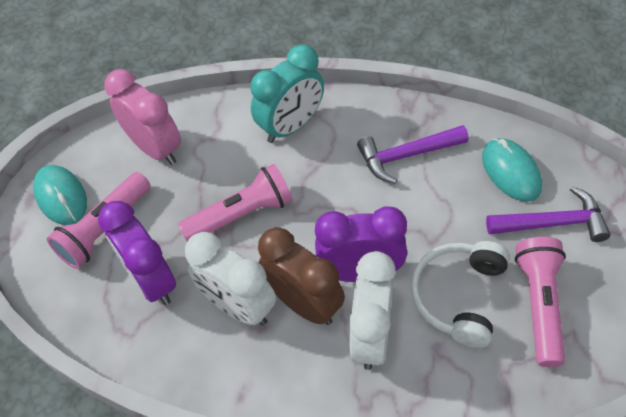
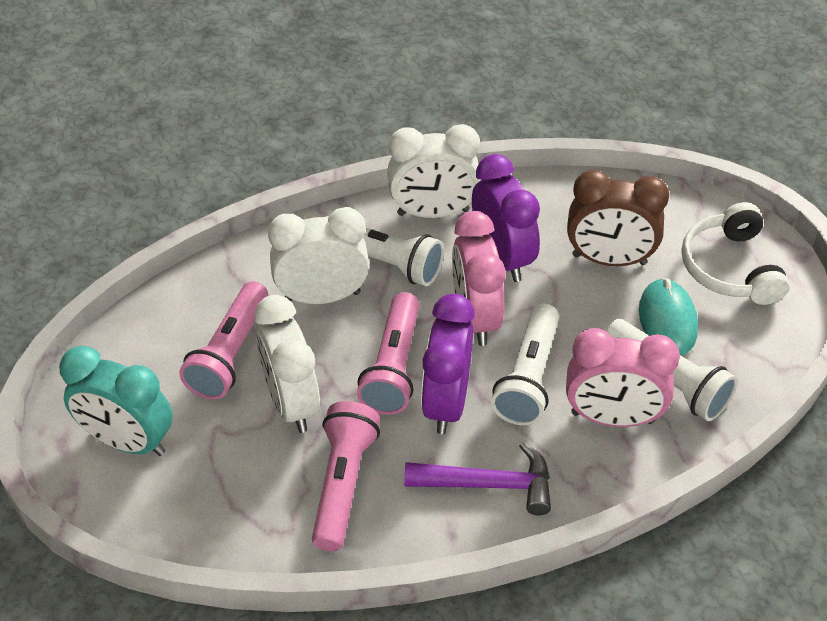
pink clock: 1 -> 2
purple hammer: 2 -> 1
turquoise mouse: 2 -> 1
white clock: 2 -> 3
white flashlight: 0 -> 3

